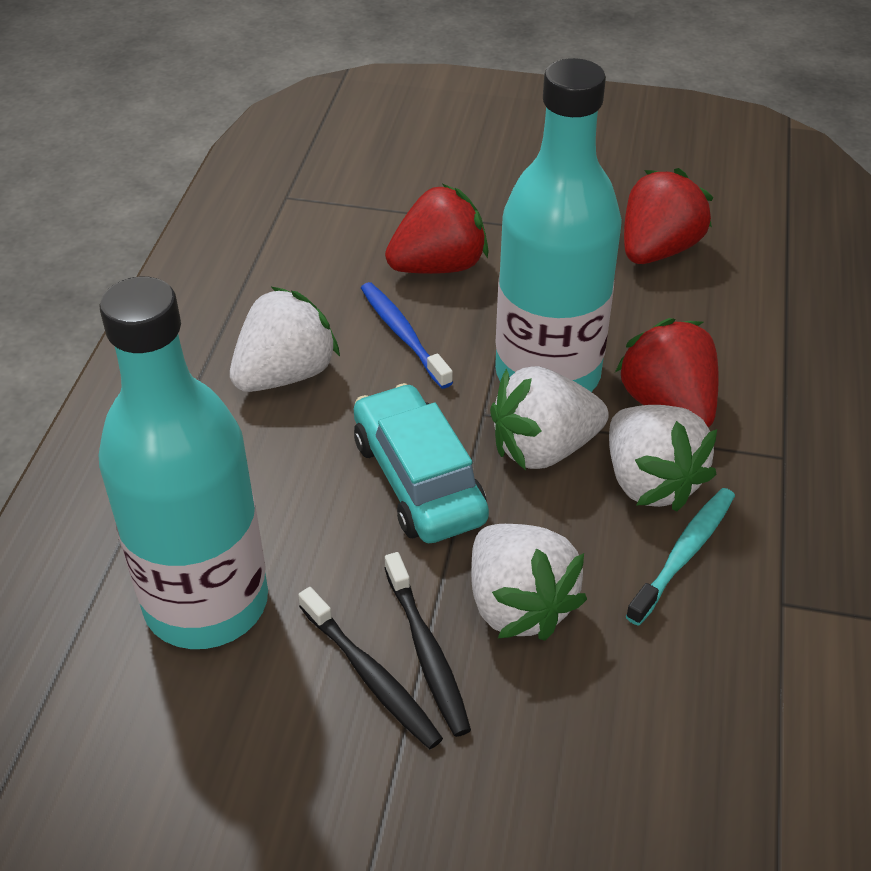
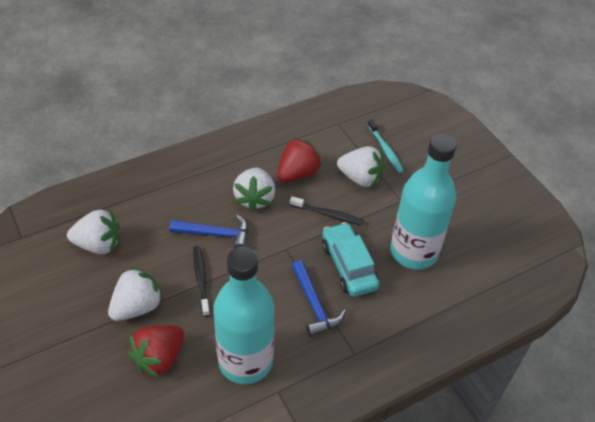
blue hammer: 0 -> 2
blue toothbrush: 1 -> 0
red strawberry: 3 -> 2

